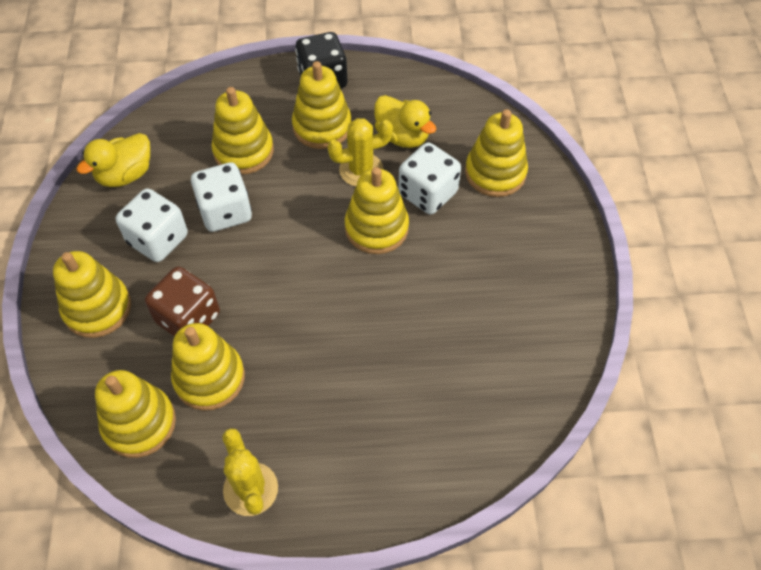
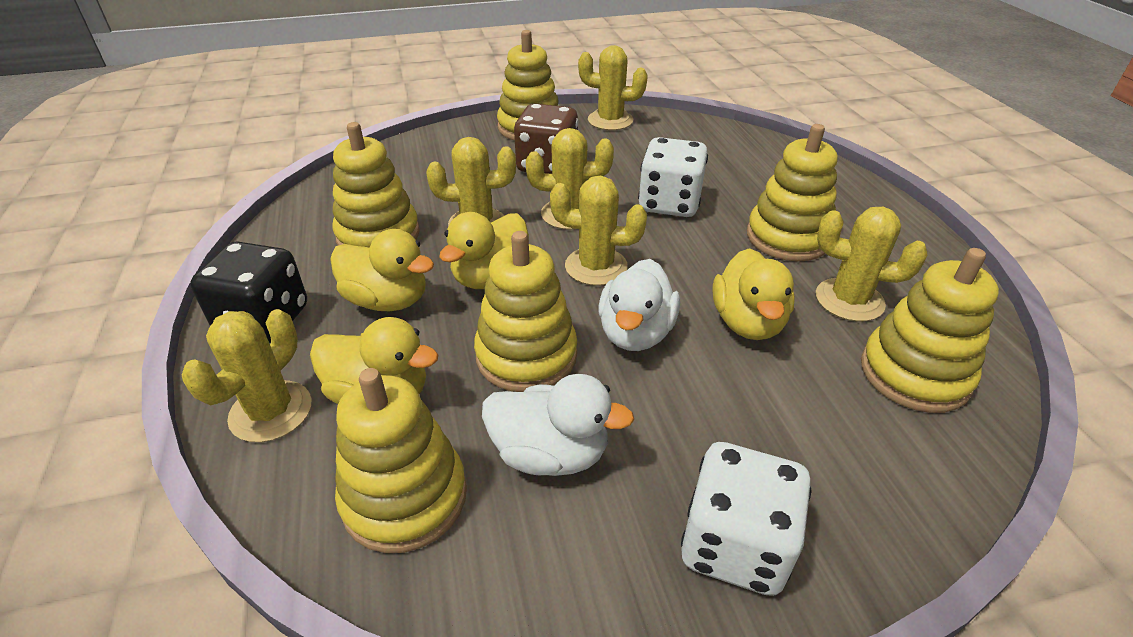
white dice: 3 -> 2
white duck: 0 -> 2
yellow cactus: 2 -> 6
yellow duck: 2 -> 4
yellow stacking toy: 7 -> 6

